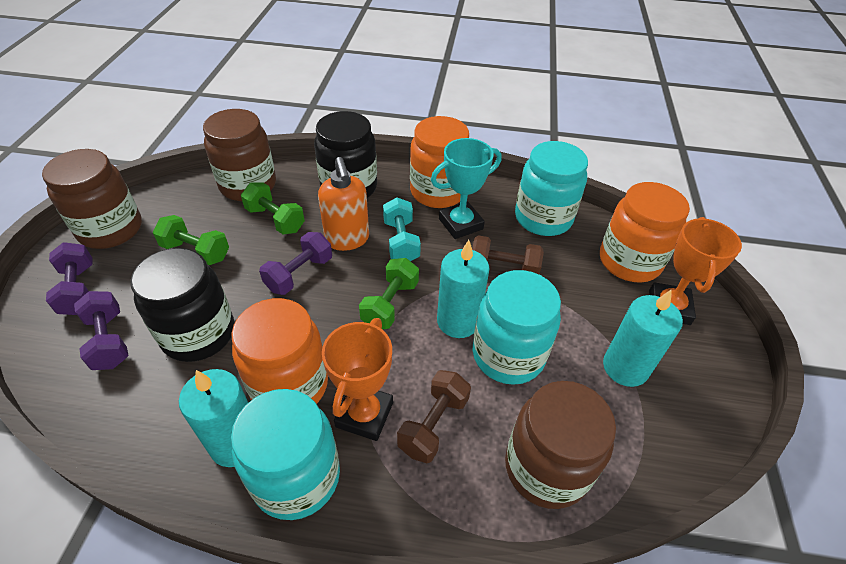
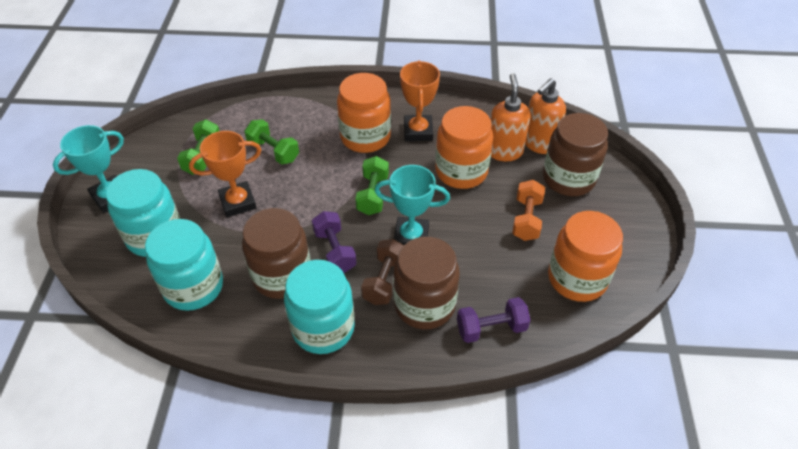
black jar: 2 -> 0
brown dumbbell: 2 -> 1
orange dumbbell: 0 -> 1
orange soap dispenser: 1 -> 2
purple dumbbell: 3 -> 2
turquoise candle: 3 -> 0
turquoise dumbbell: 1 -> 0
turquoise trophy: 1 -> 2

